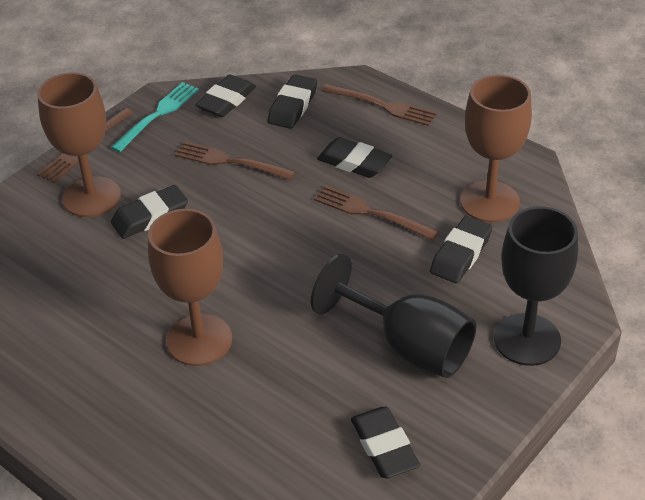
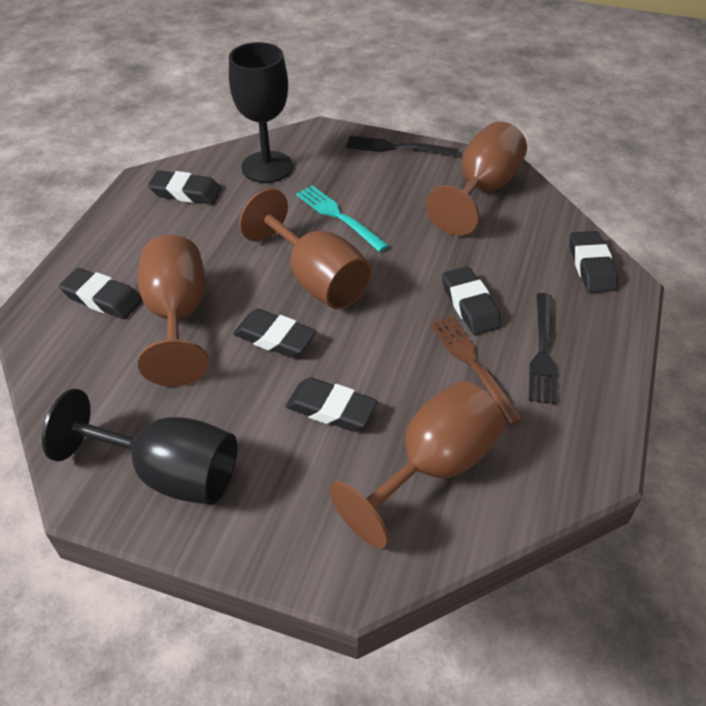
black fork: 0 -> 2
brown fork: 4 -> 1
brown goblet: 3 -> 4

